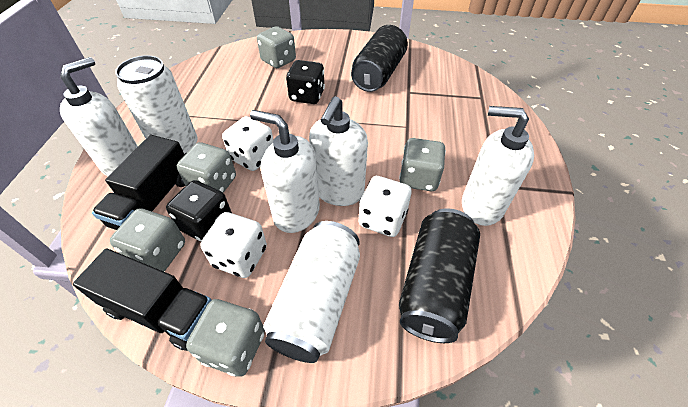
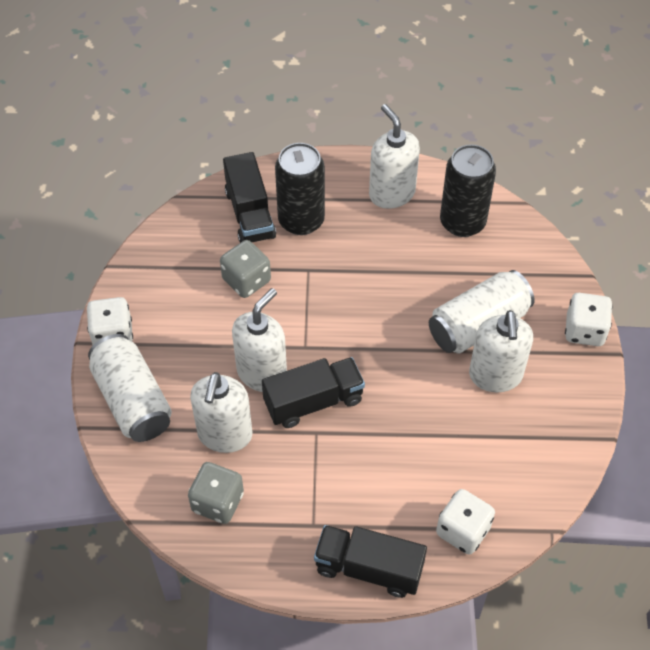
black dice: 2 -> 0
black truck: 2 -> 3
grey dice: 5 -> 2

